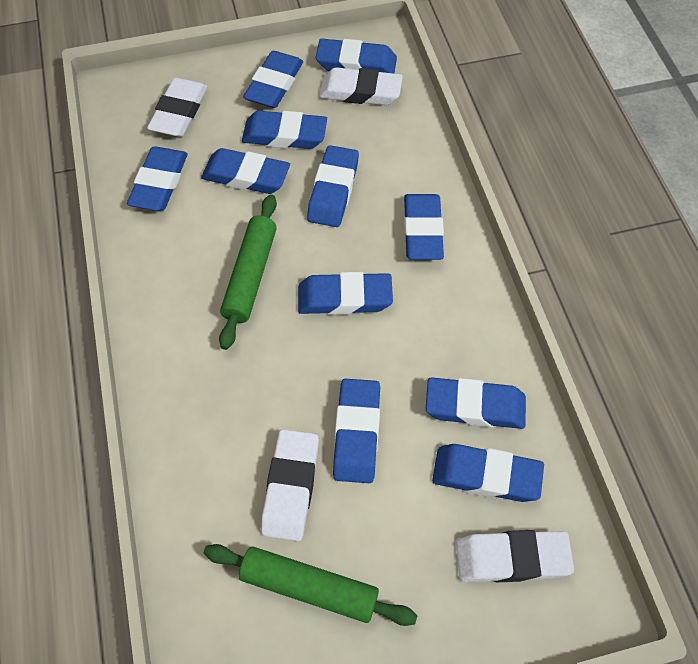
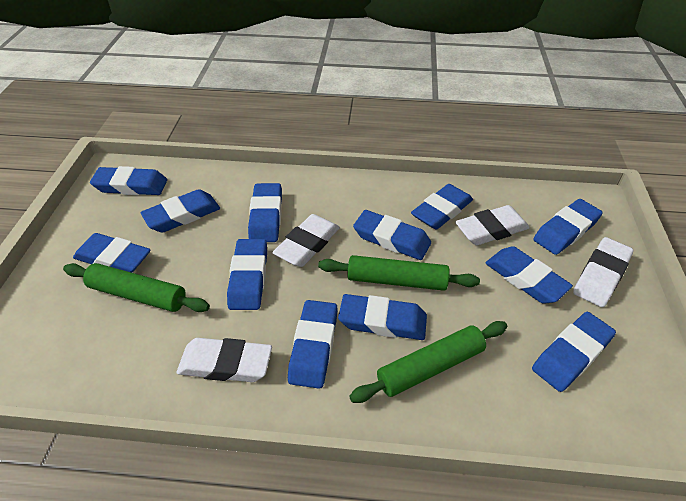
blue eraser: 11 -> 12
green rolling pin: 2 -> 3

